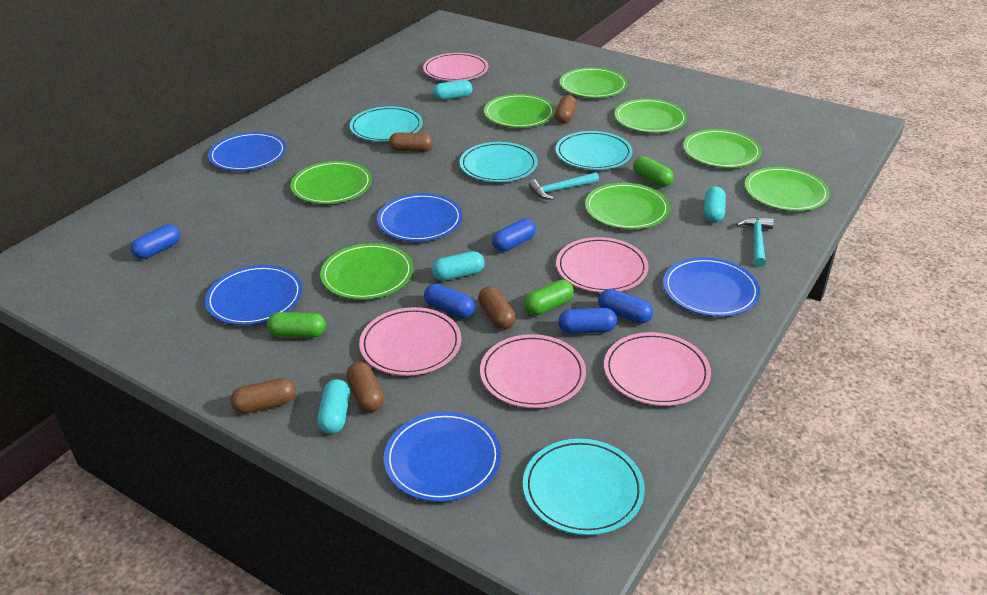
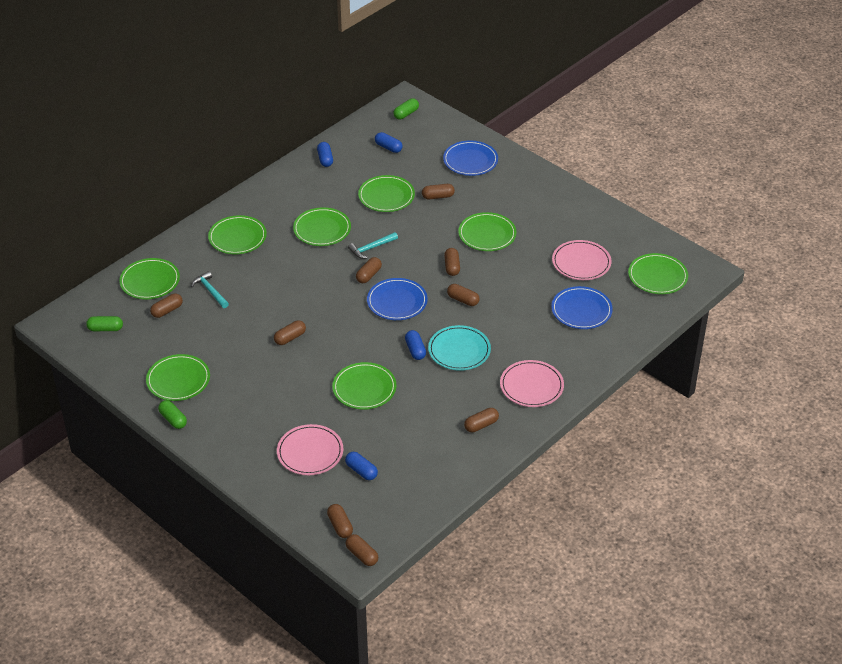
blue capsule: 5 -> 4
blue plate: 5 -> 3
brown capsule: 5 -> 9
pink plate: 5 -> 3
turquoise capsule: 4 -> 0
turquoise plate: 4 -> 1

